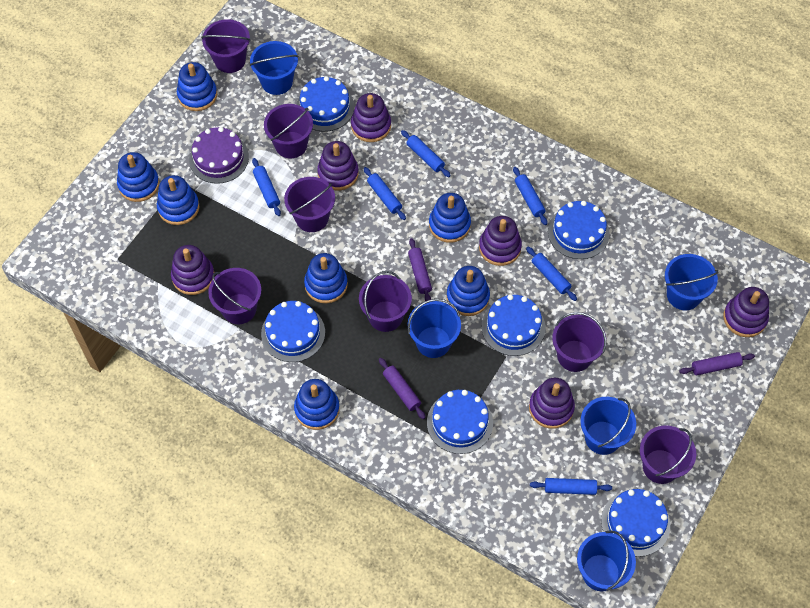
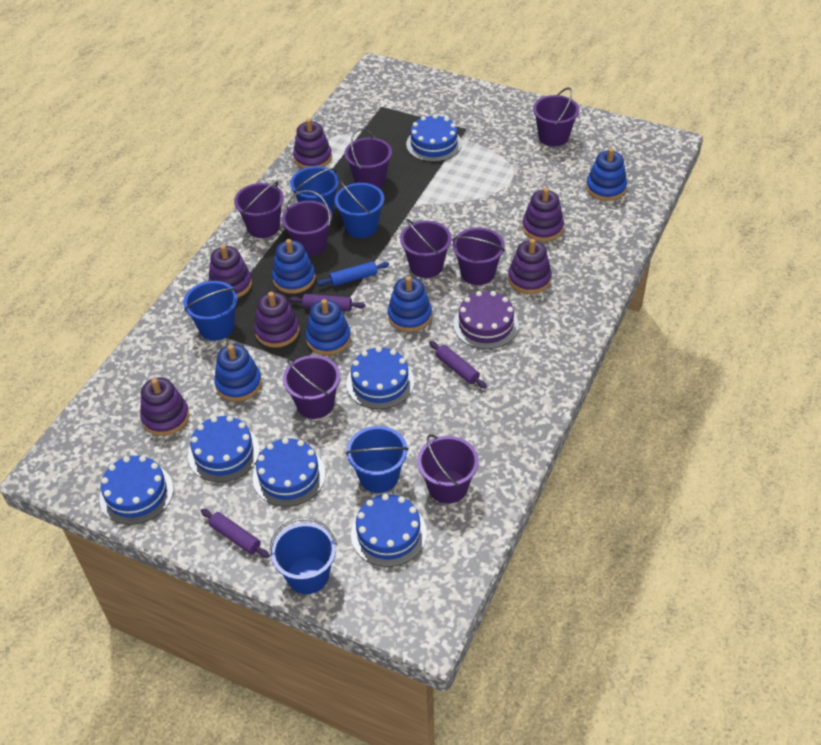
blue rolling pin: 6 -> 1
blue stacking toy: 7 -> 5
purple bucket: 7 -> 8

